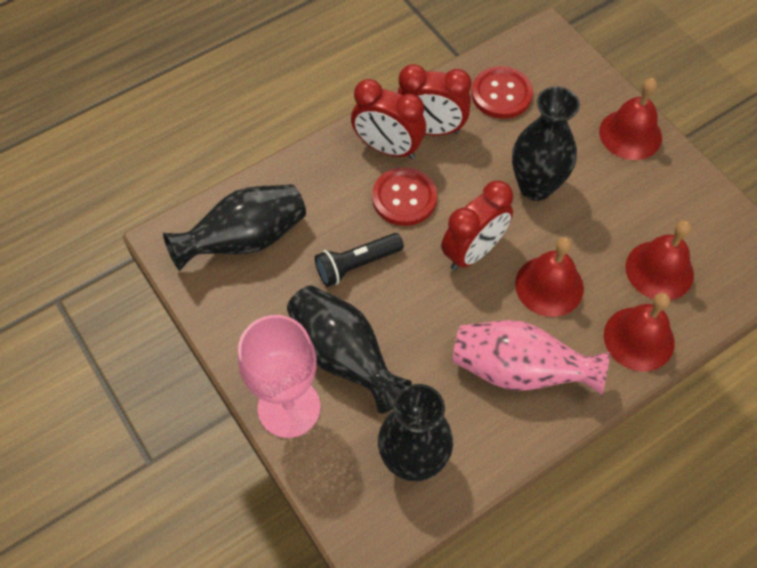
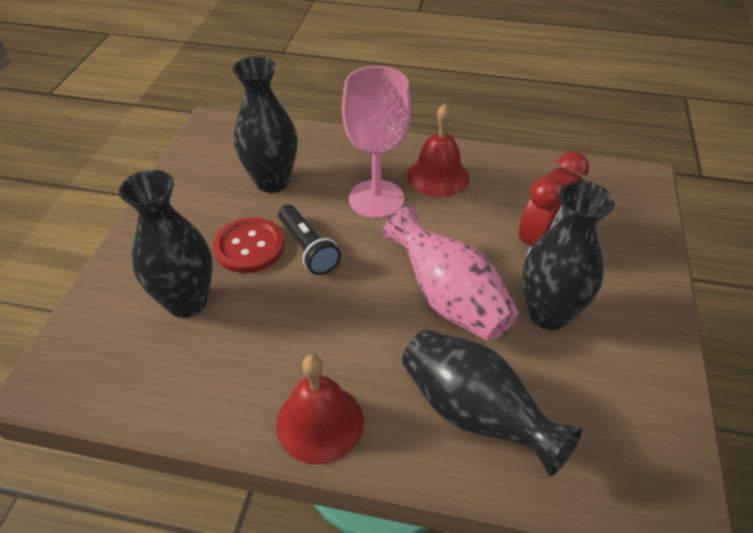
red bell: 4 -> 2
red button: 2 -> 1
red clock: 3 -> 1

